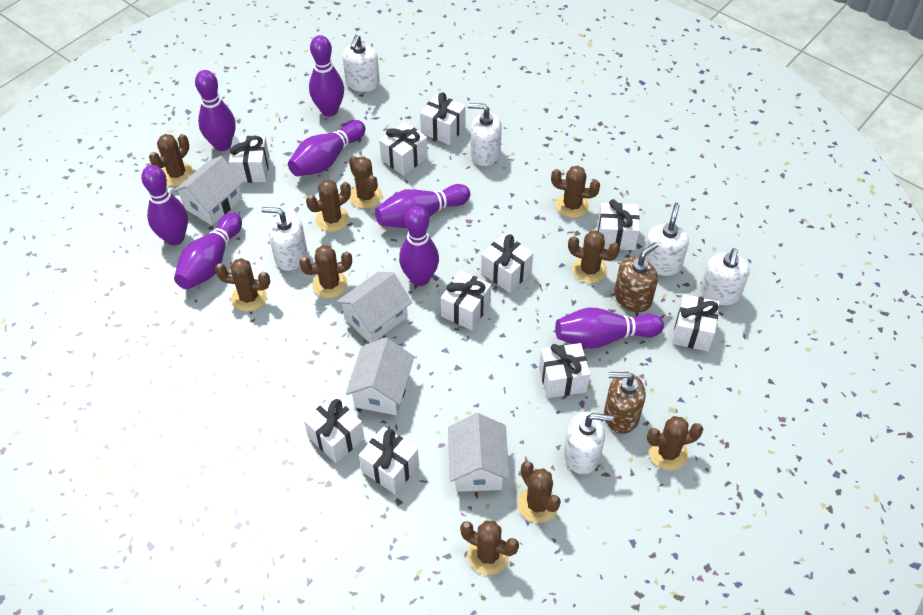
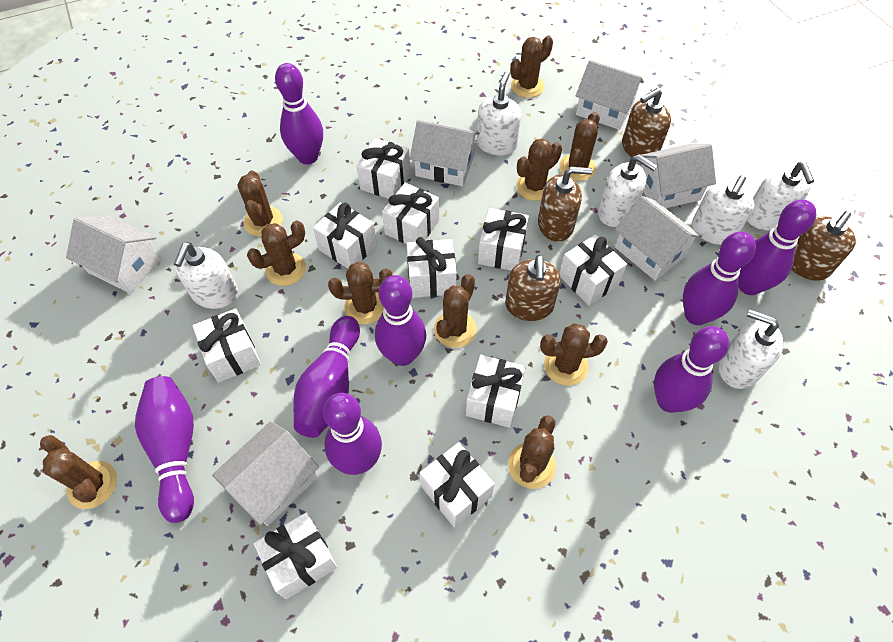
brown soap dispenser: 2 -> 4
white house: 4 -> 6

